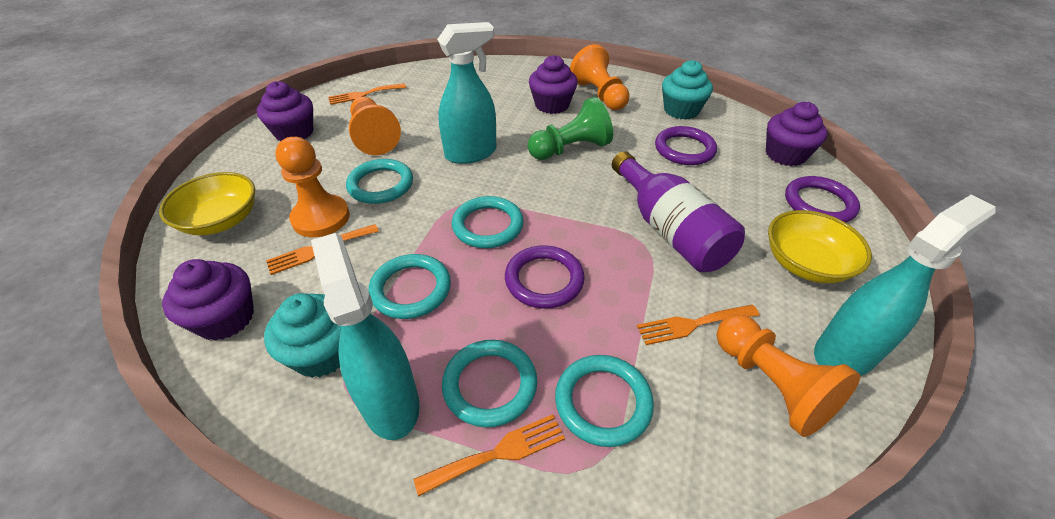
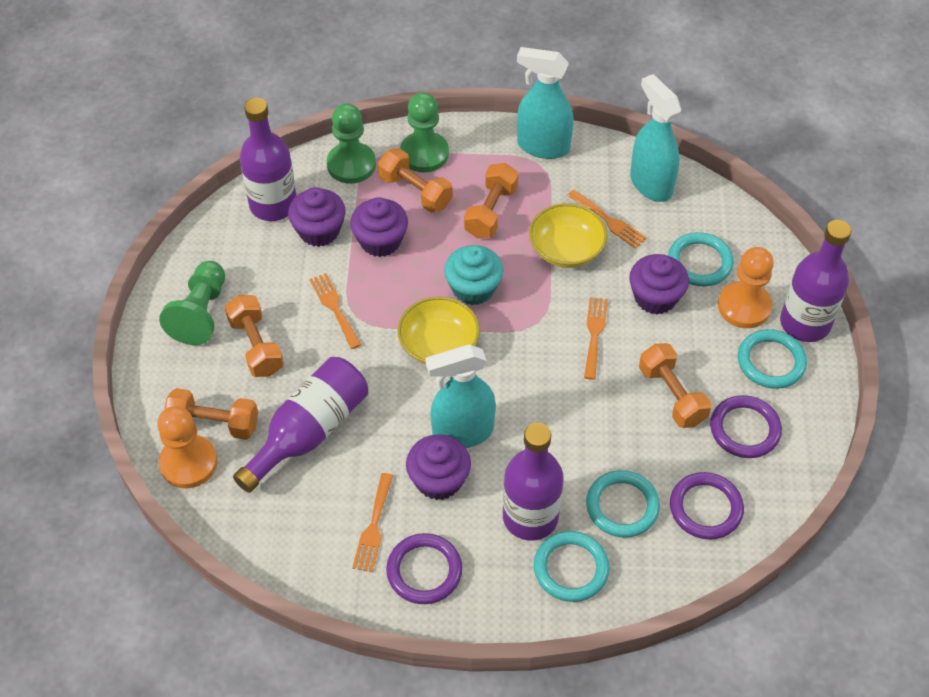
green pawn: 1 -> 3
orange dumbbell: 0 -> 5
orange pawn: 4 -> 2
purple bottle: 1 -> 4
turquoise cupcake: 2 -> 1
turquoise ring: 5 -> 4

